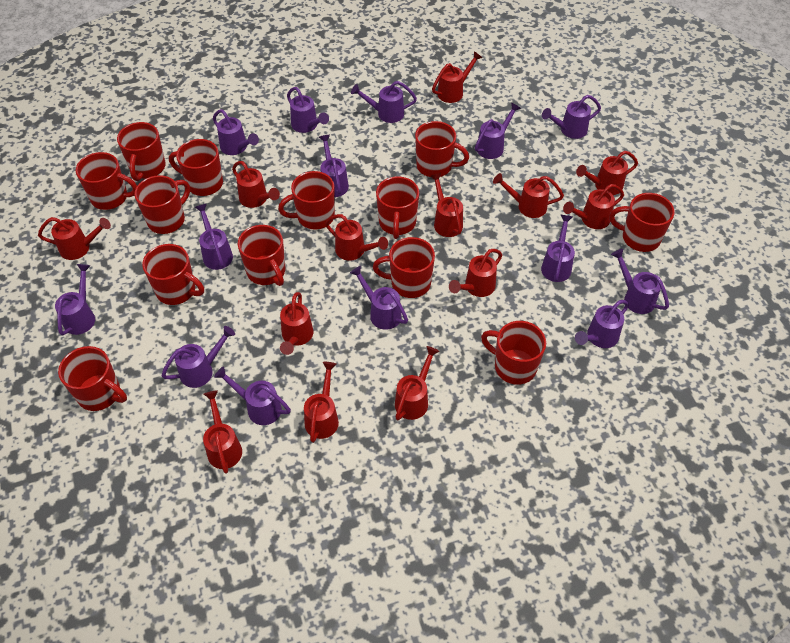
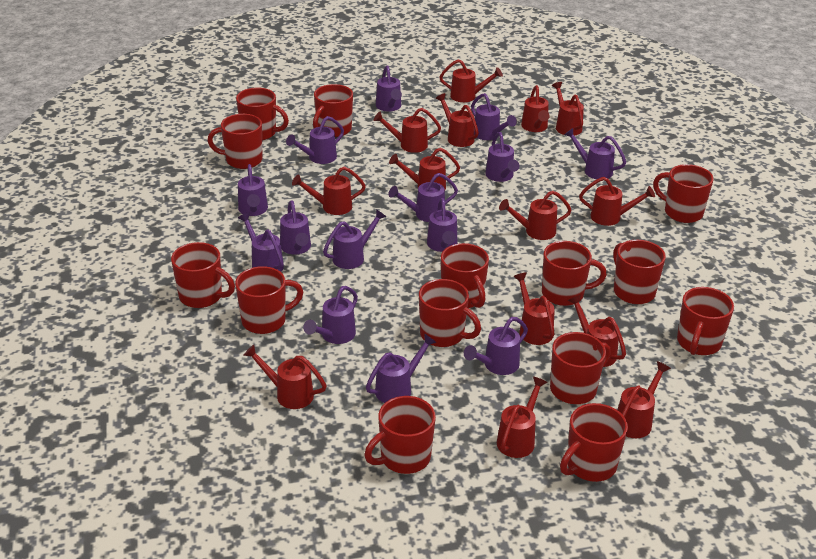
red mug: 13 -> 14
red watering can: 13 -> 14

